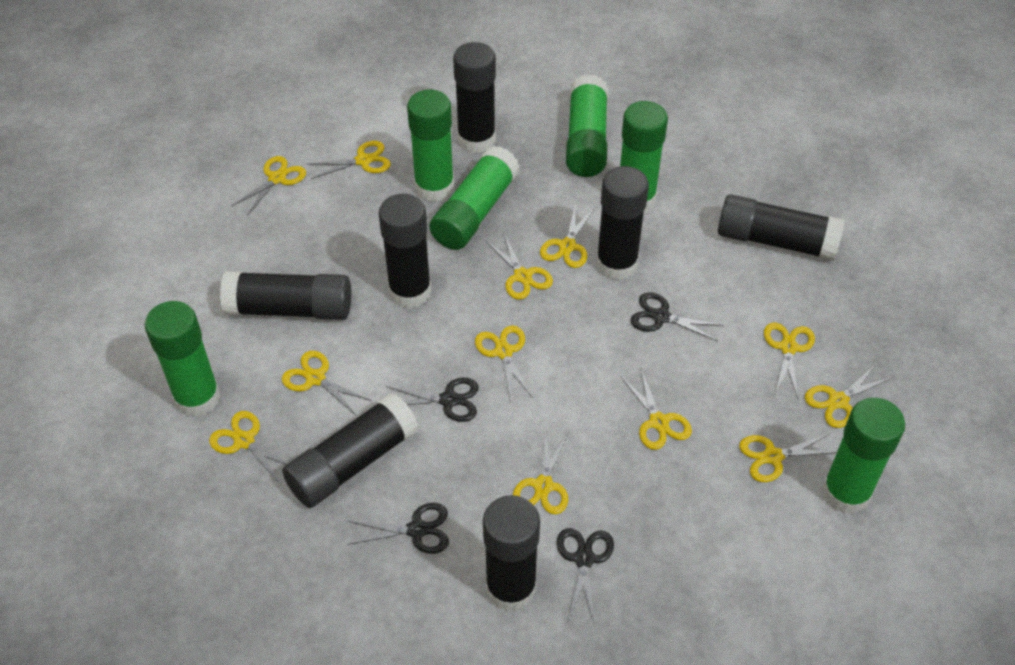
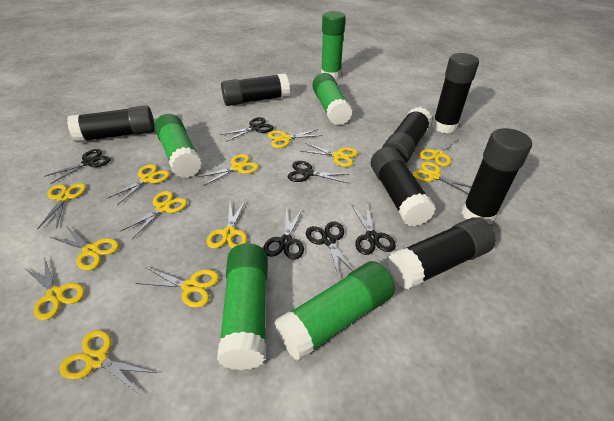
black scissors: 4 -> 6
green glue stick: 6 -> 5
yellow scissors: 12 -> 13

